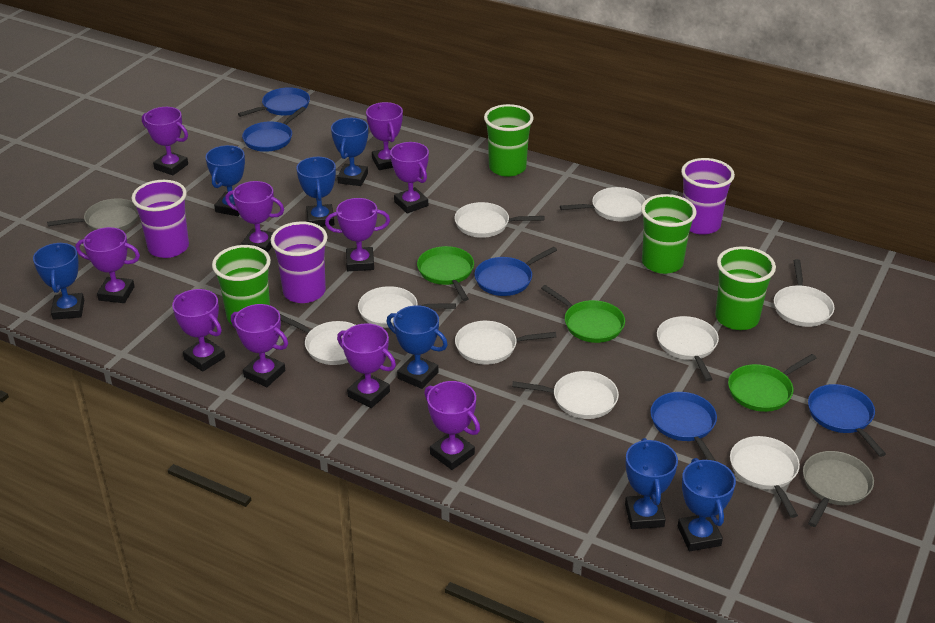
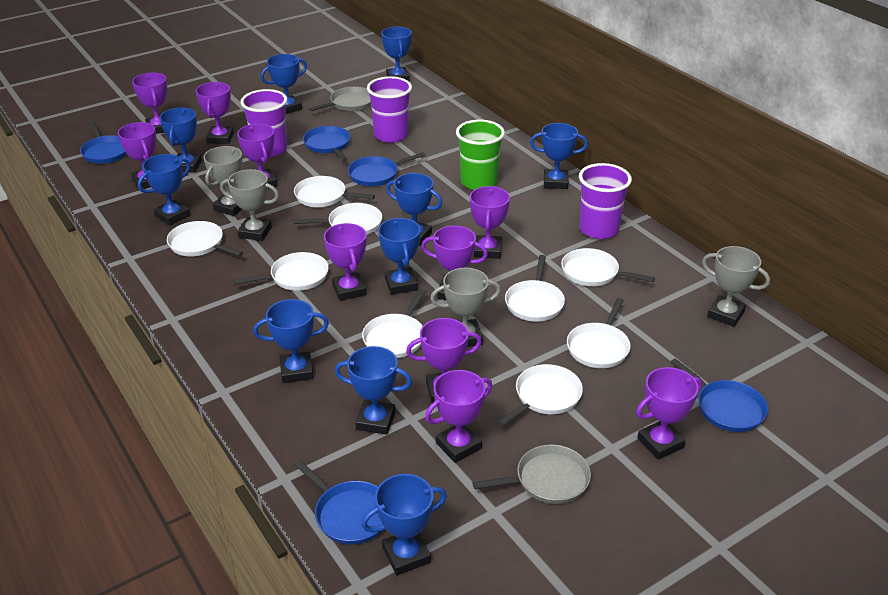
blue trophy: 7 -> 10
green cup: 4 -> 1
green pan: 3 -> 0
grey trophy: 0 -> 4

